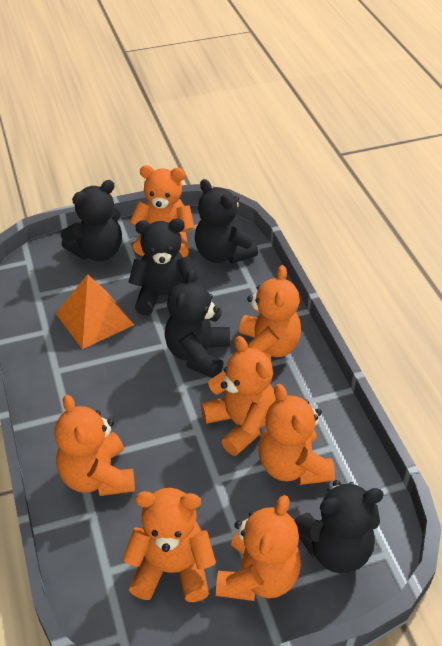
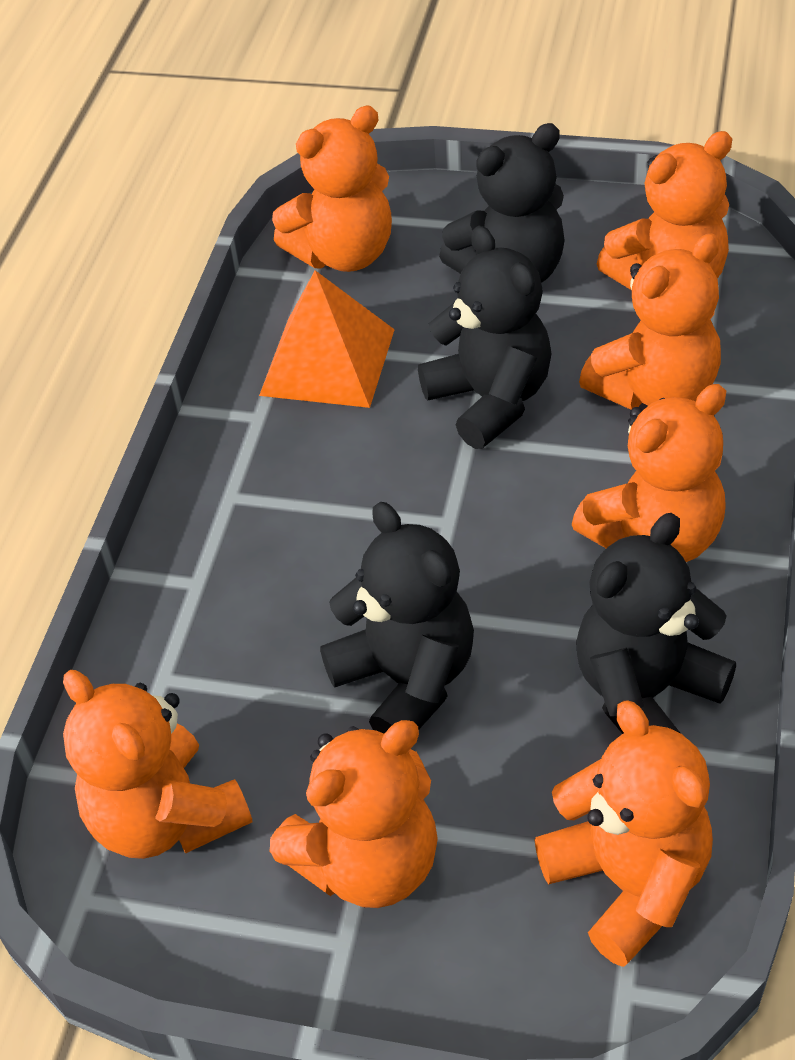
black teddy bear: 5 -> 4

